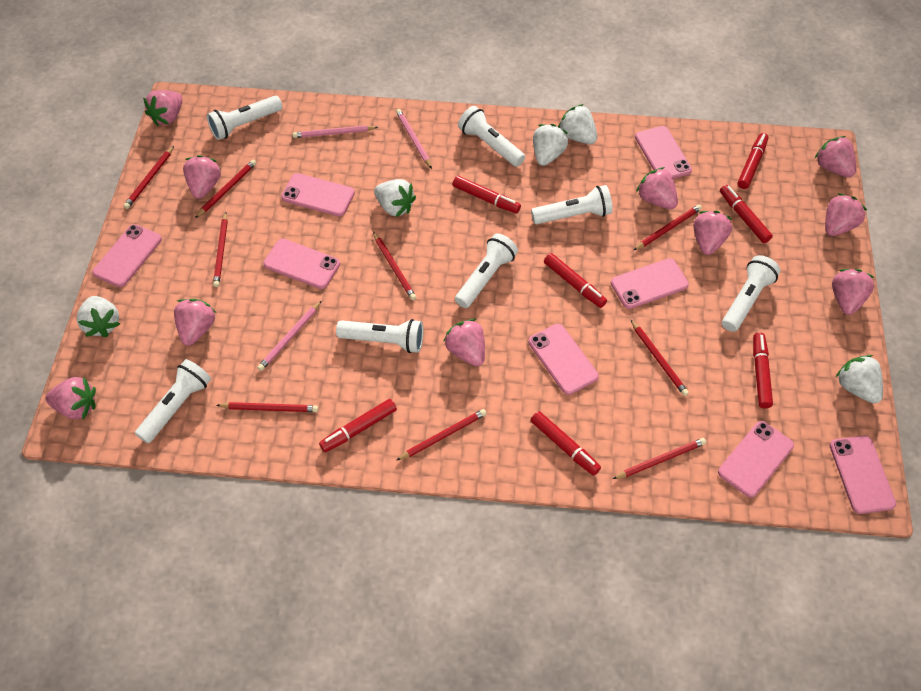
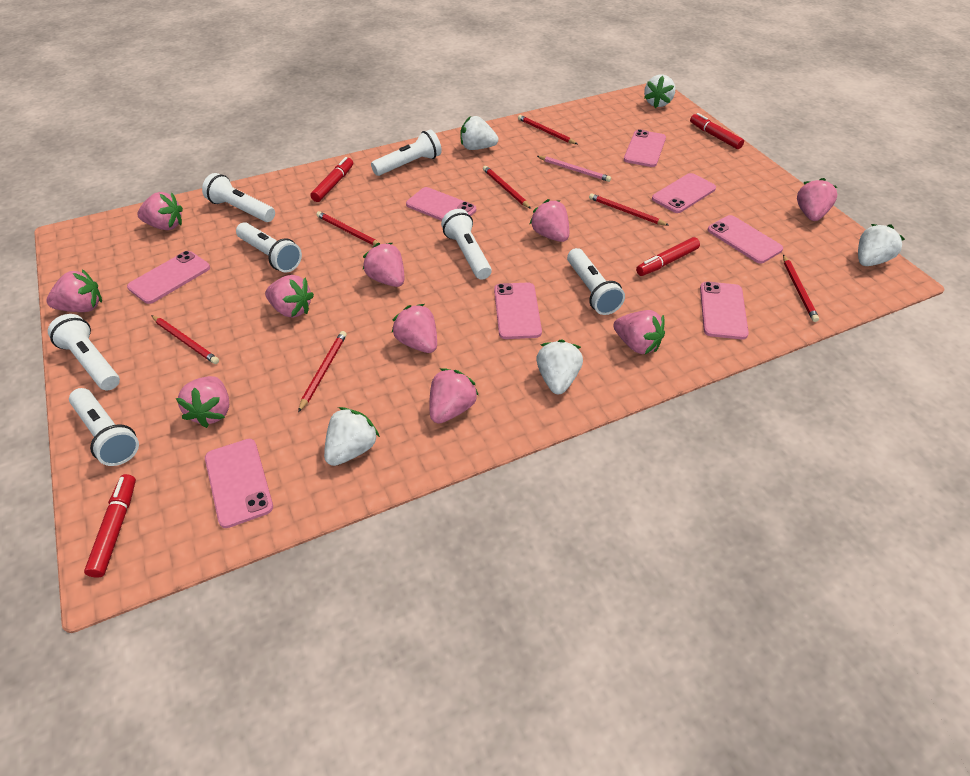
pink pencil: 3 -> 1
red marker: 7 -> 4
red pencil: 9 -> 7

